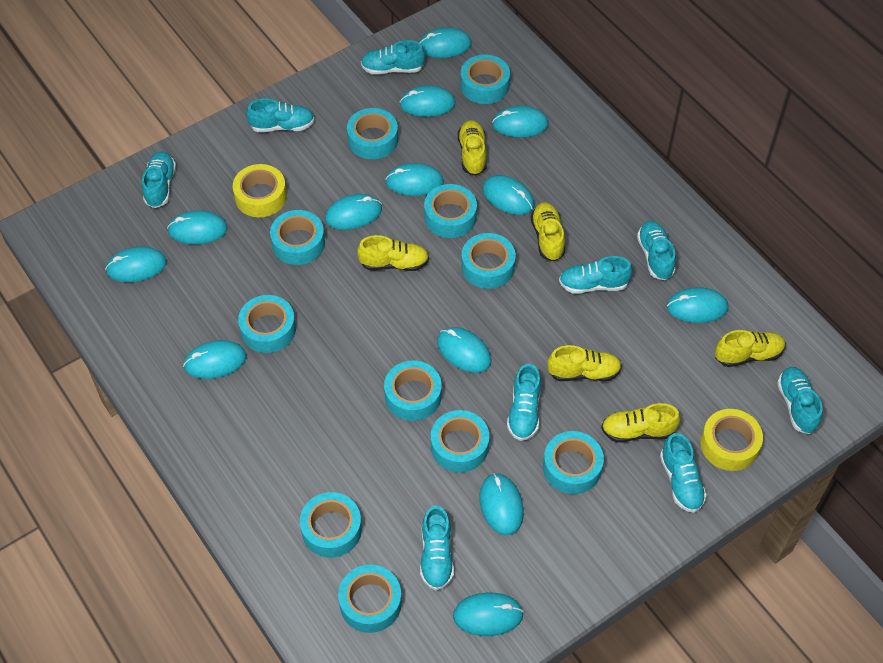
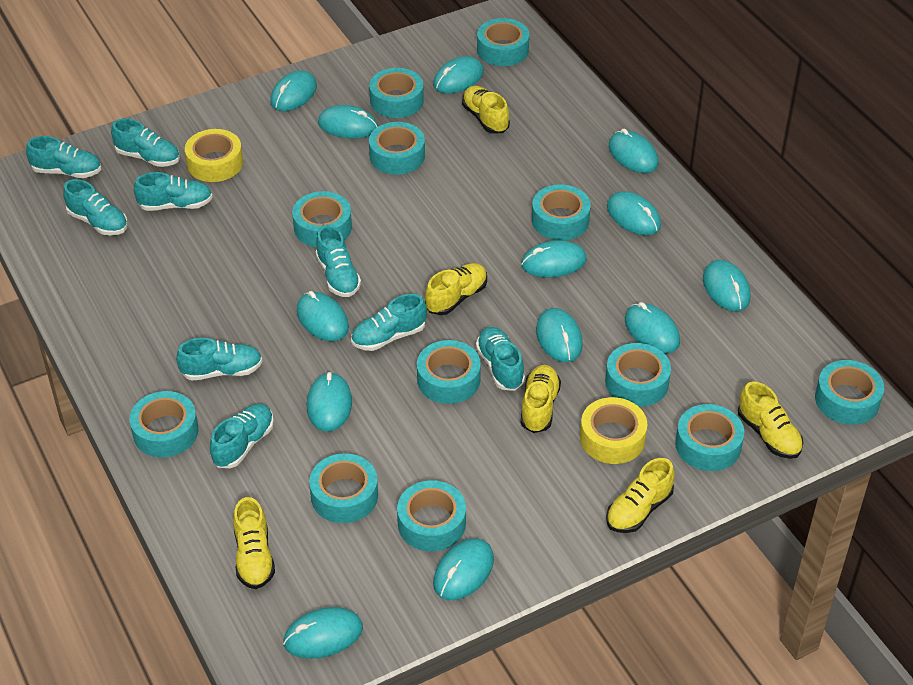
turquoise tape: 11 -> 12

